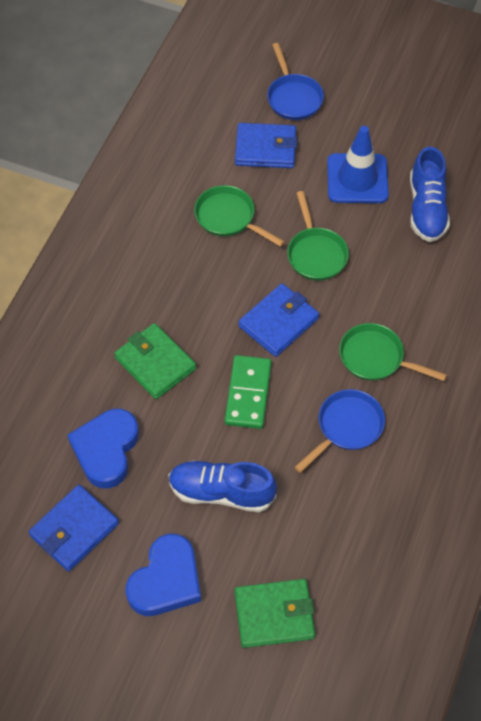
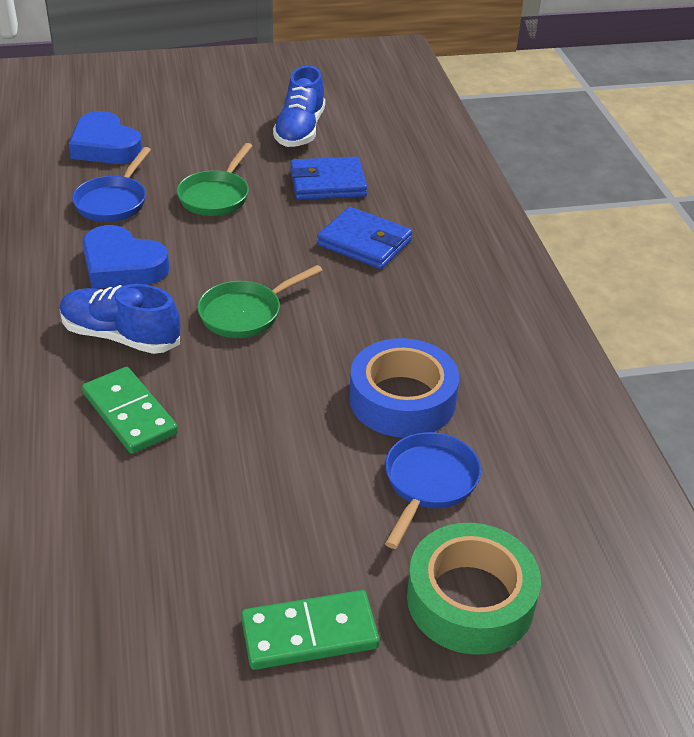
blue tape: 0 -> 1
blue traffic cone: 1 -> 0
blue wallet: 3 -> 2
green domino: 1 -> 2
green pan: 3 -> 2
green tape: 0 -> 1
green wallet: 2 -> 0

